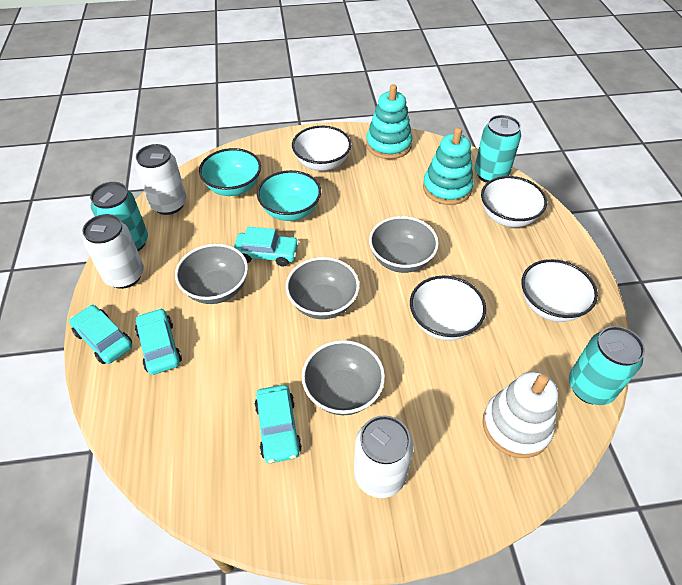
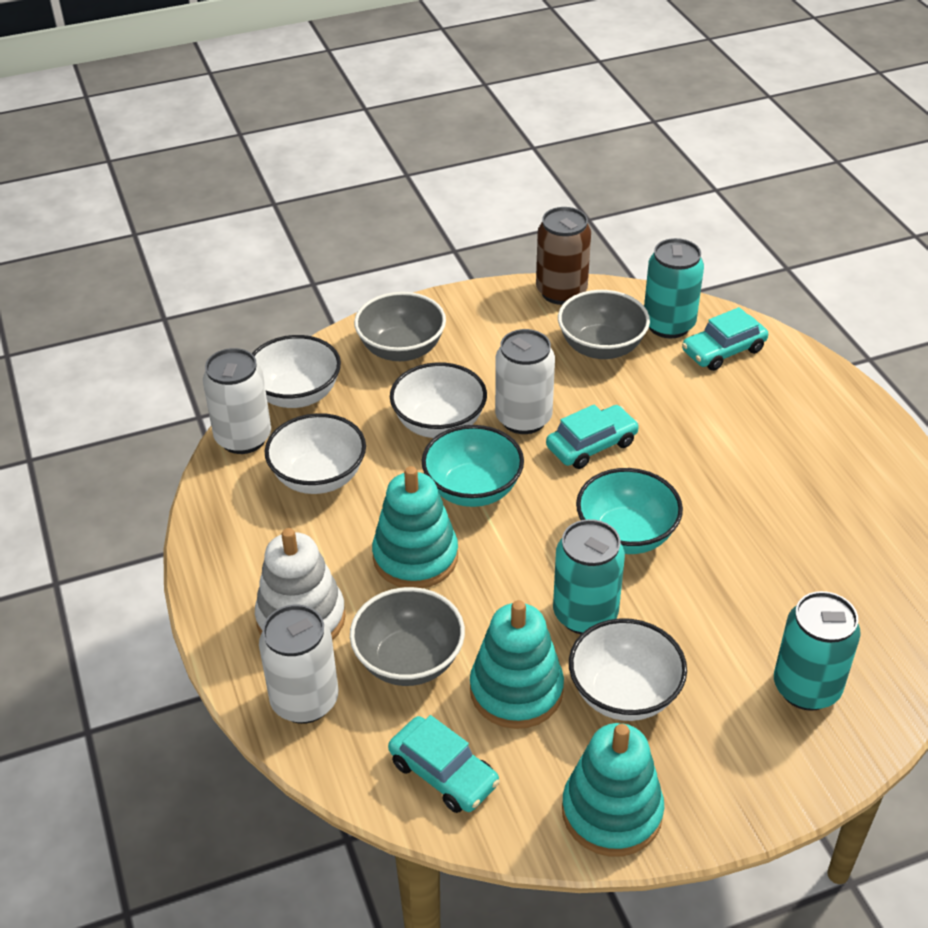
brown can: 0 -> 1
grey bowl: 4 -> 3
turquoise car: 4 -> 3
turquoise stacking toy: 2 -> 3

